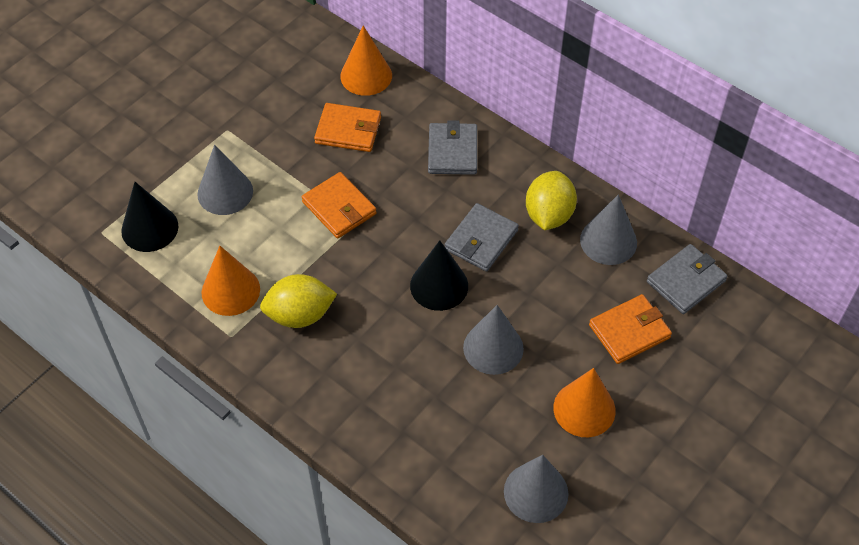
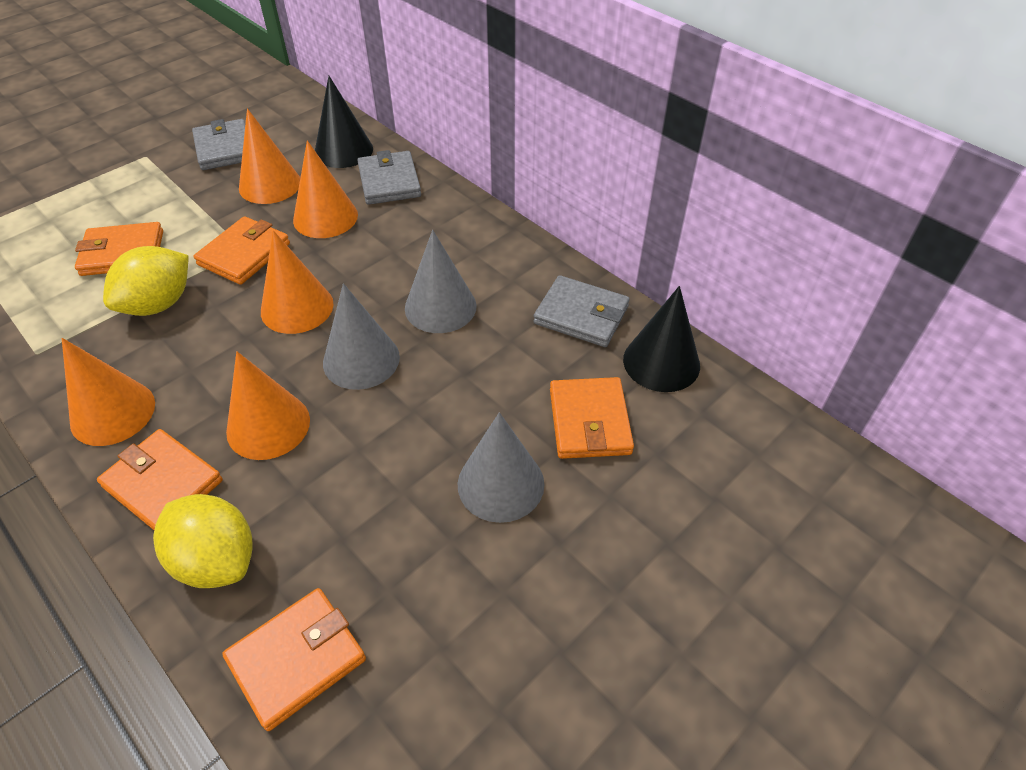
grey cone: 4 -> 3
orange cone: 3 -> 5
orange wallet: 3 -> 5

